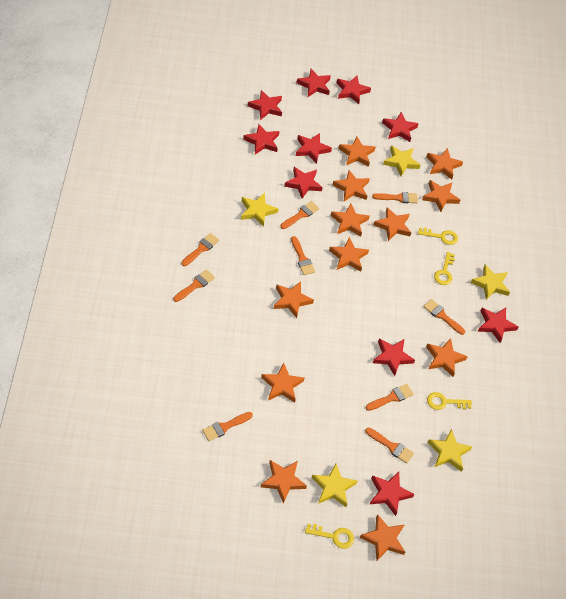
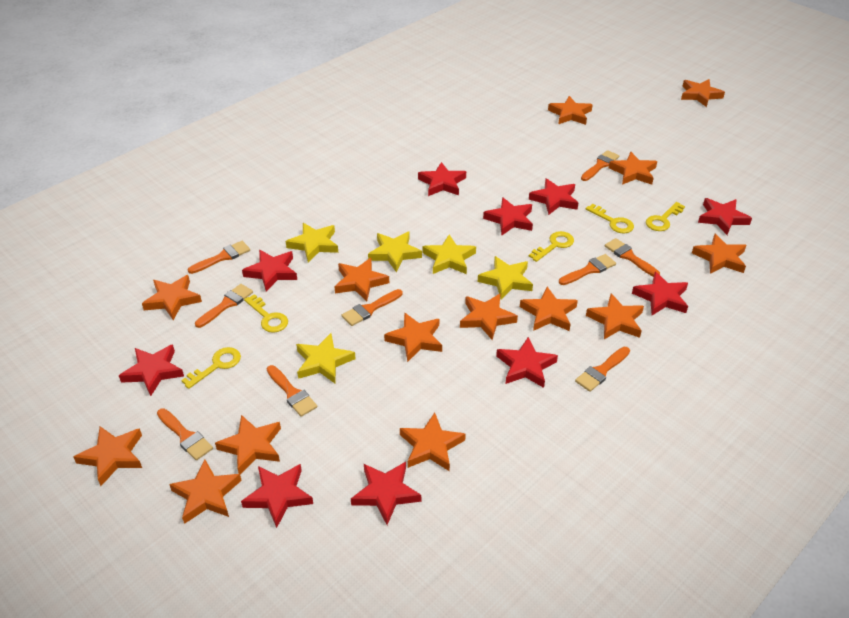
orange star: 12 -> 14
yellow key: 4 -> 5

